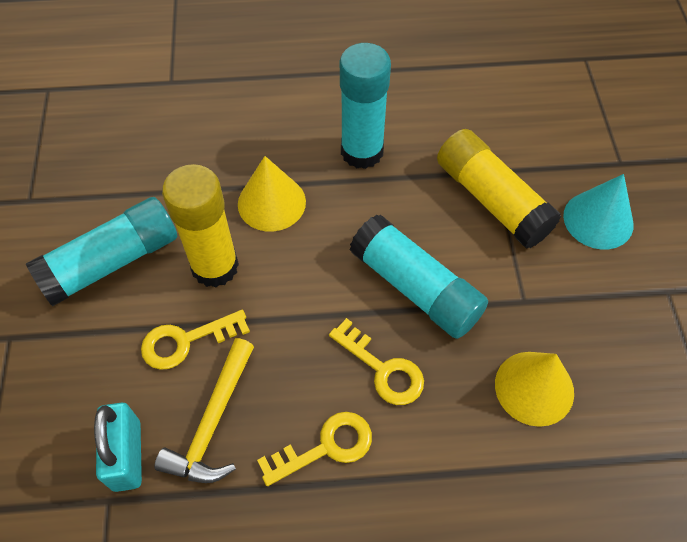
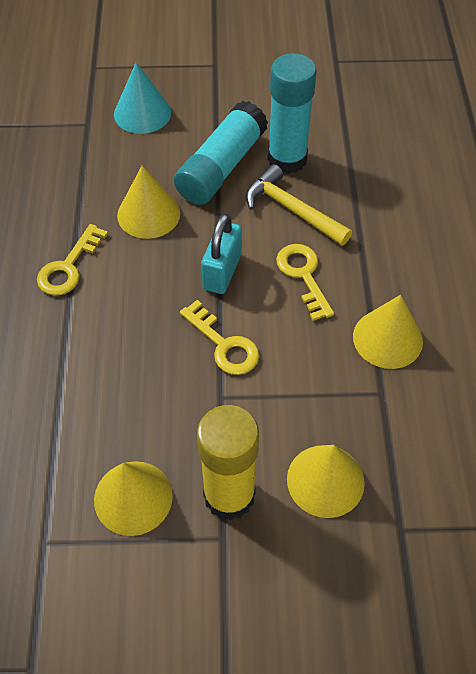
turquoise glue stick: 3 -> 2
yellow cone: 2 -> 4
yellow glue stick: 2 -> 1

